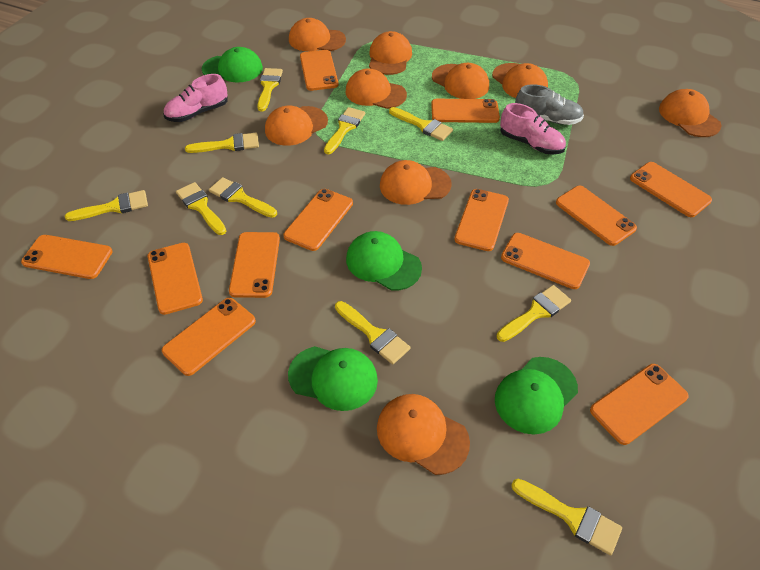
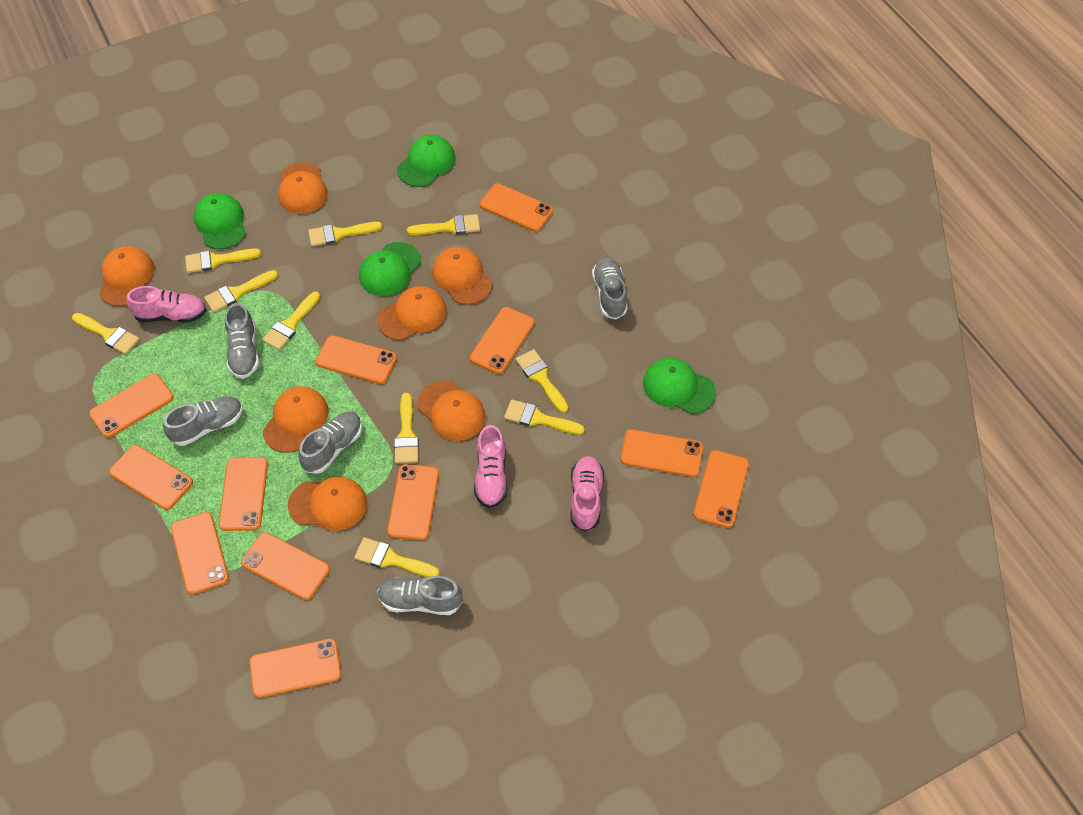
grey shoe: 1 -> 5
orange cap: 9 -> 7
pink shoe: 2 -> 3

